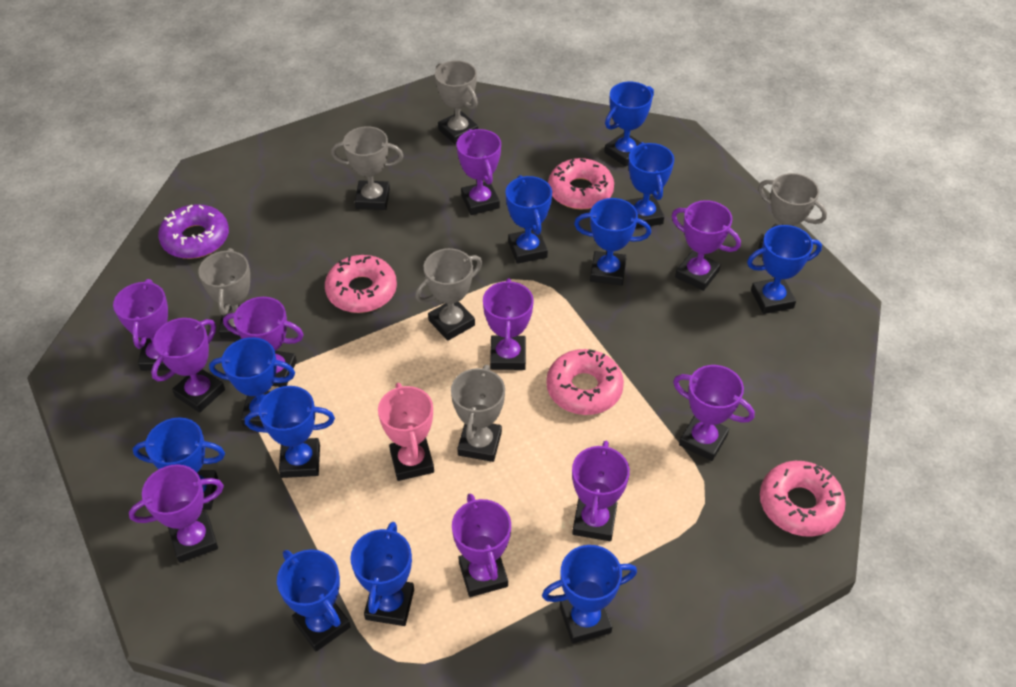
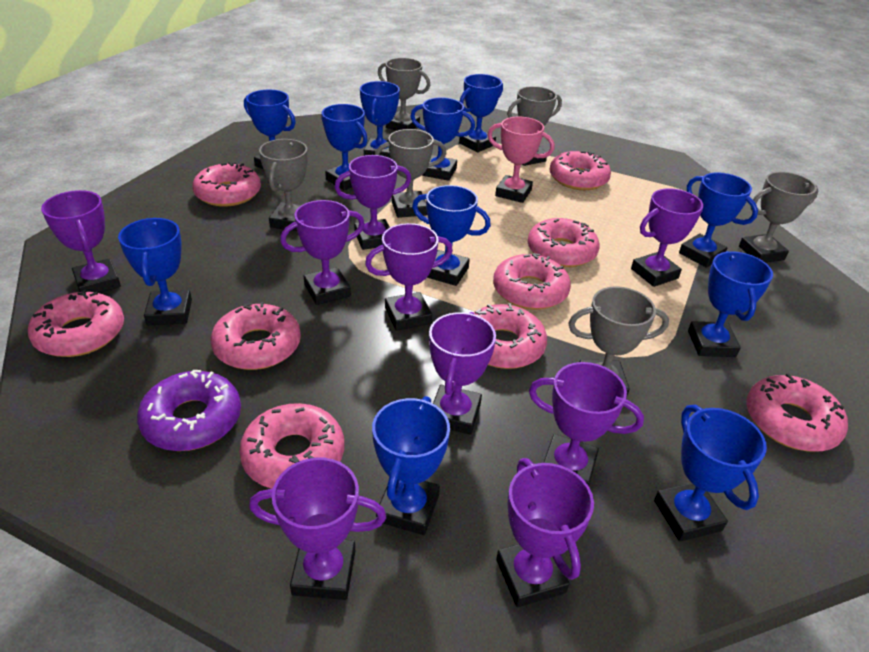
pink donut: 4 -> 9
purple trophy: 10 -> 9

